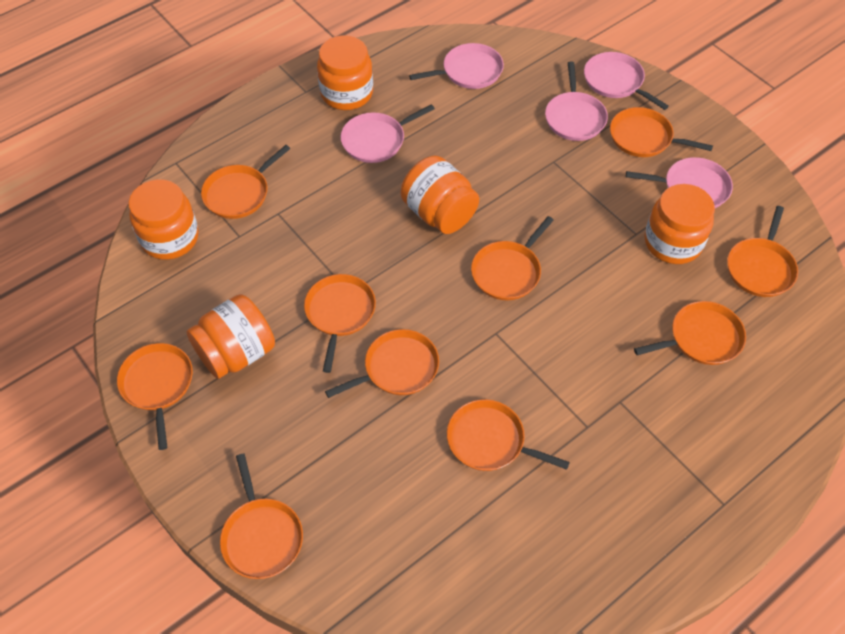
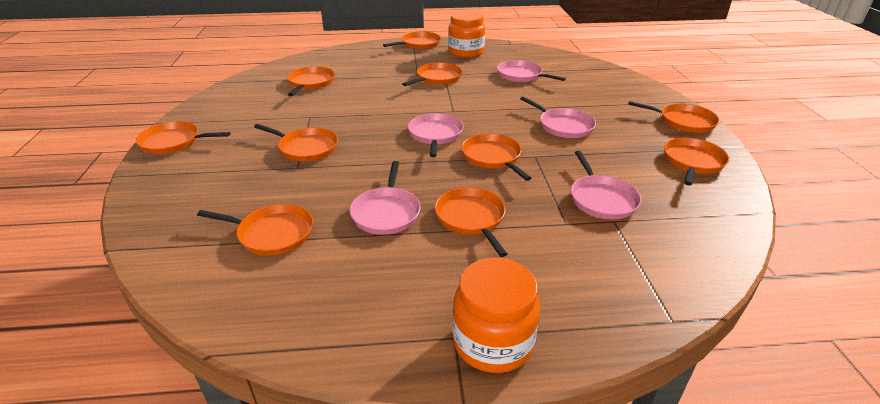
orange jar: 5 -> 2

